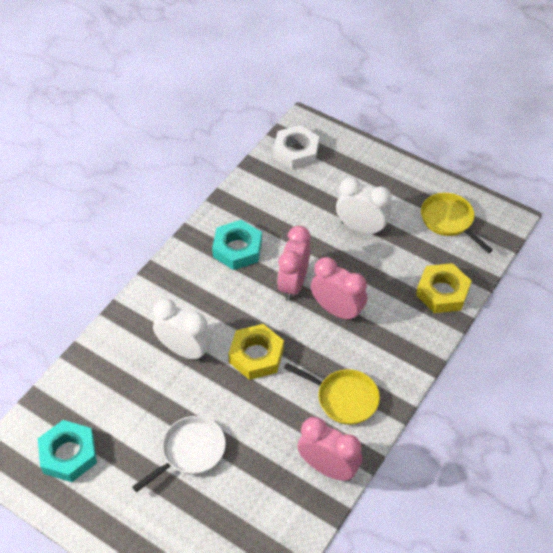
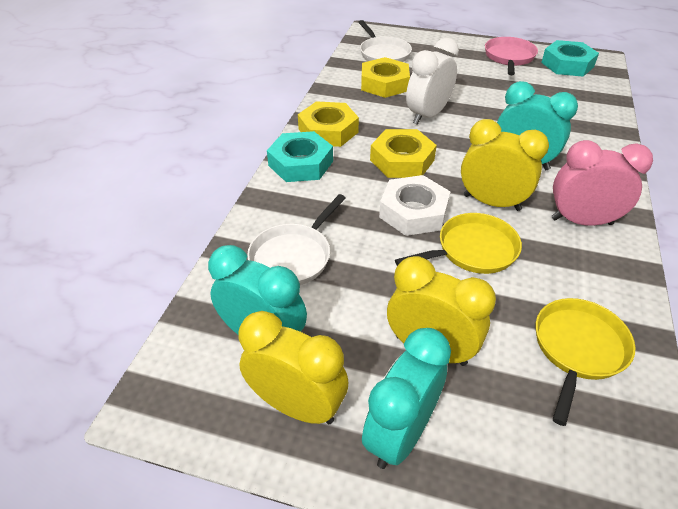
pink clock: 3 -> 1
pink pan: 0 -> 1
turquoise clock: 0 -> 3
white clock: 2 -> 1
white pan: 1 -> 2
yellow clock: 0 -> 3
yellow nut: 2 -> 3

